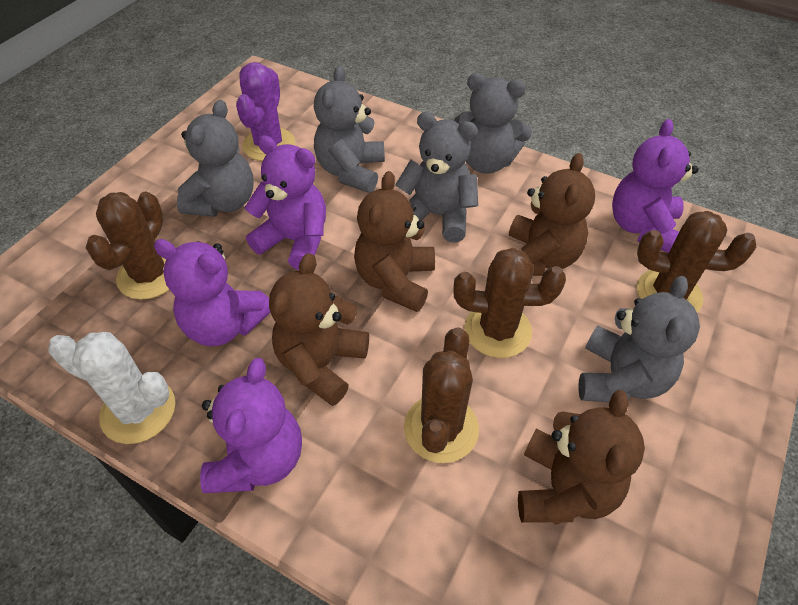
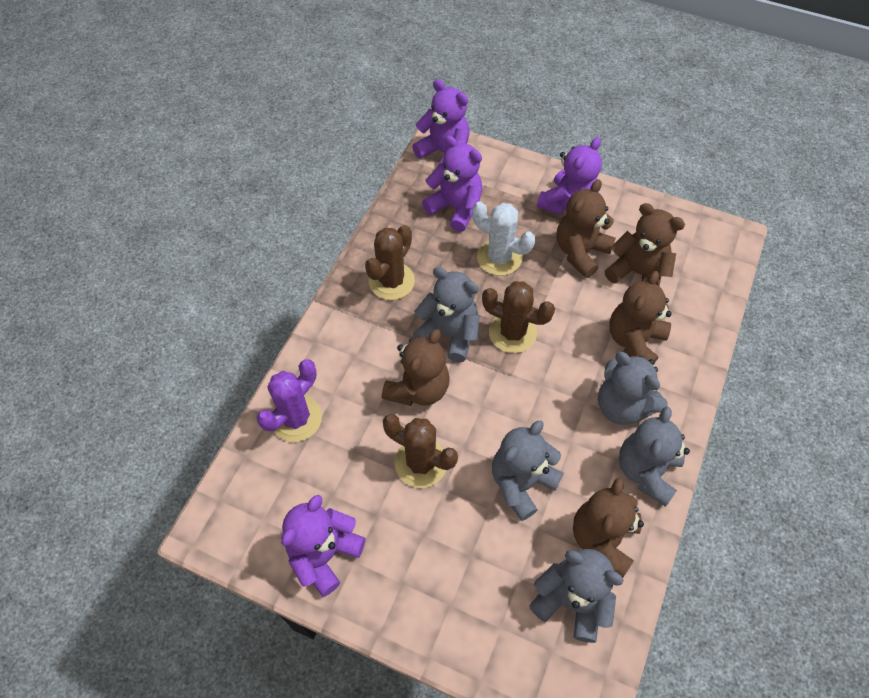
brown cactus: 4 -> 3
brown teddy bear: 4 -> 5

